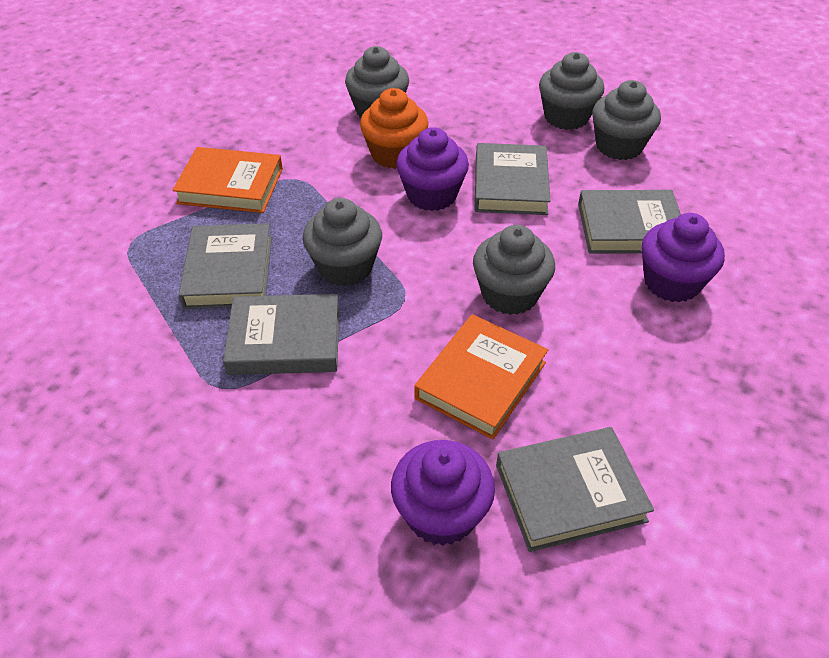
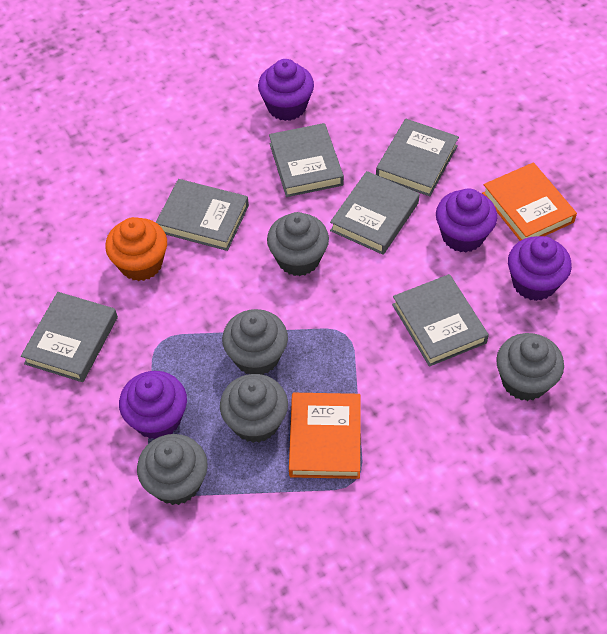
grey book: 5 -> 6
purple cupcake: 3 -> 4

